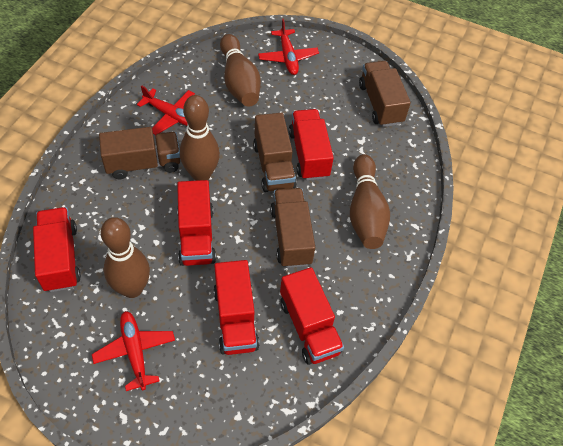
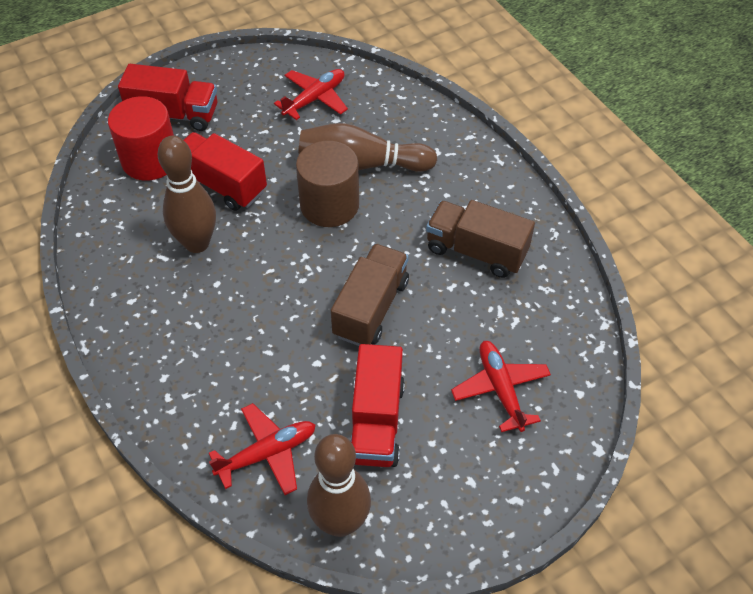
brown bowling pin: 4 -> 3
brown cylinder: 0 -> 1
brown truck: 4 -> 2
red cylinder: 0 -> 1
red truck: 5 -> 3

